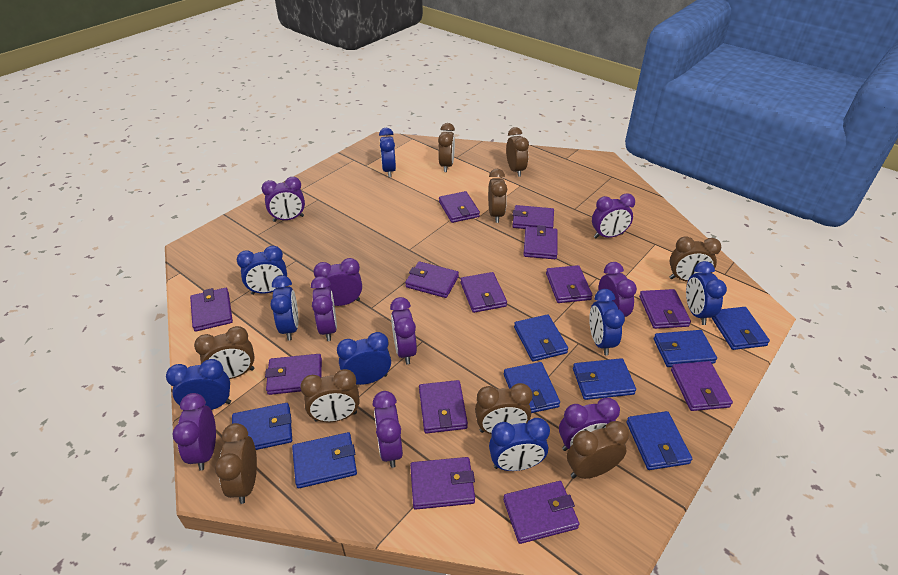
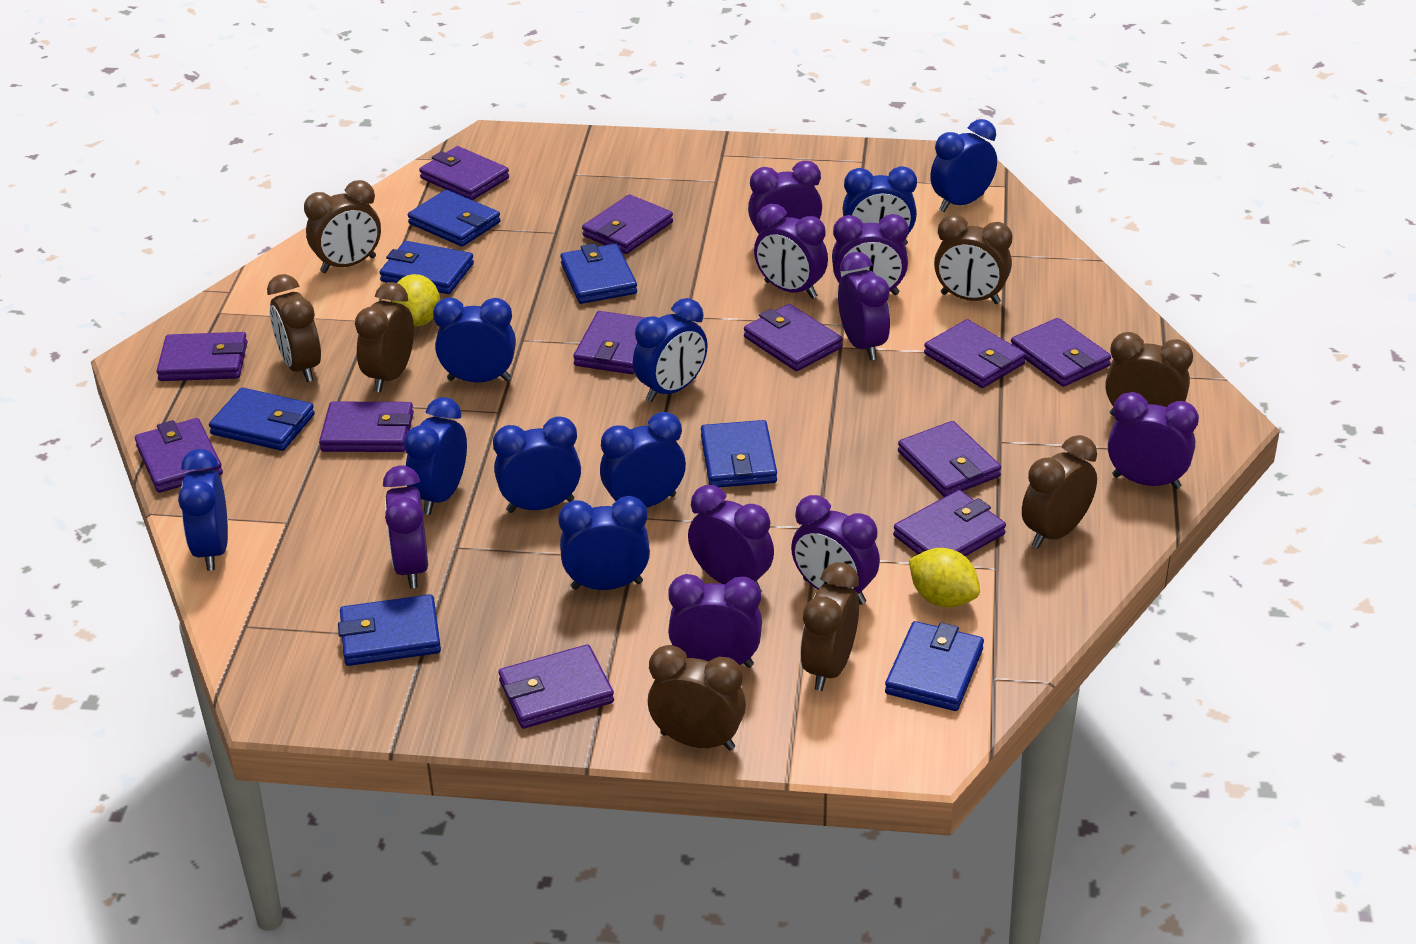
blue clock: 8 -> 9
blue wallet: 8 -> 7
brown clock: 9 -> 8
purple wallet: 13 -> 12
yellow lemon: 0 -> 2

